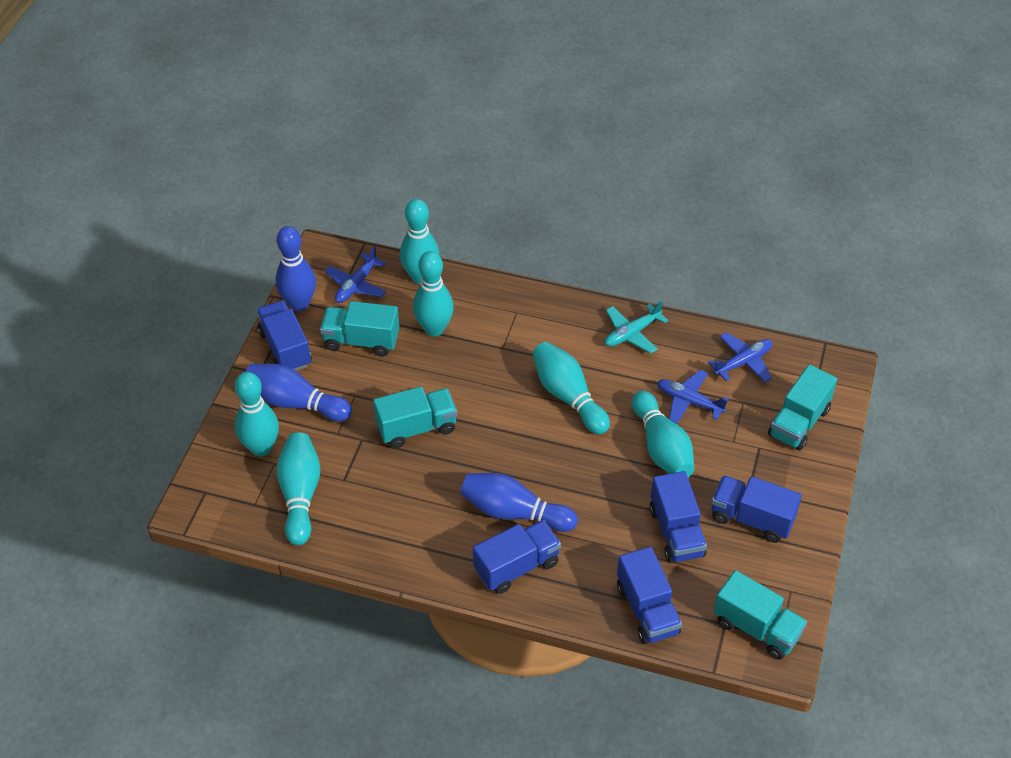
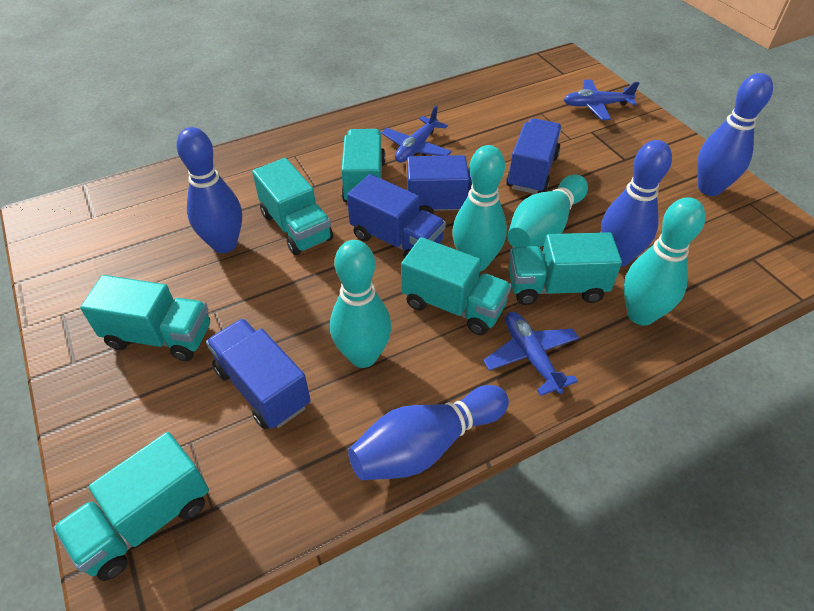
blue bowling pin: 3 -> 4
blue truck: 5 -> 4
turquoise bowling pin: 6 -> 4
turquoise plane: 1 -> 0
turquoise truck: 4 -> 6

